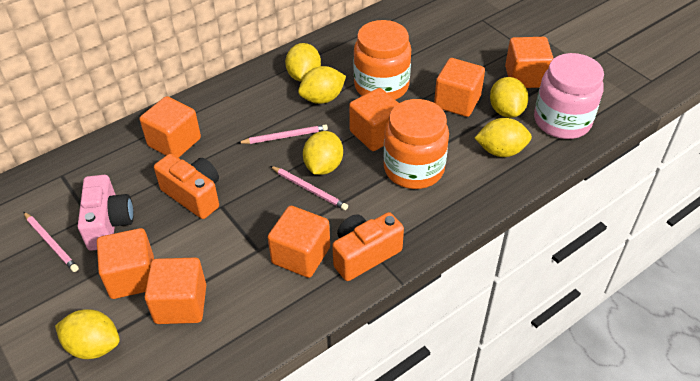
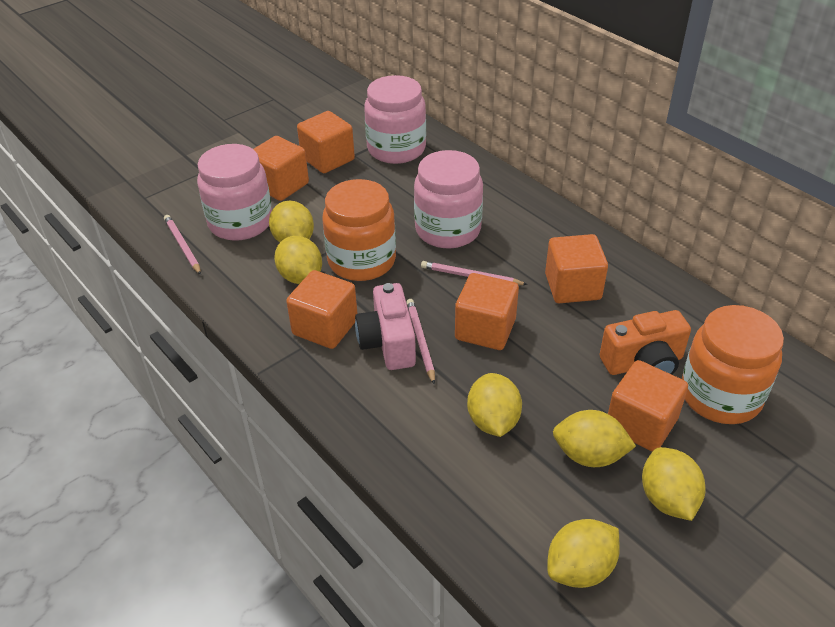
orange camera: 2 -> 1
orange cube: 7 -> 6
pink jar: 1 -> 3

